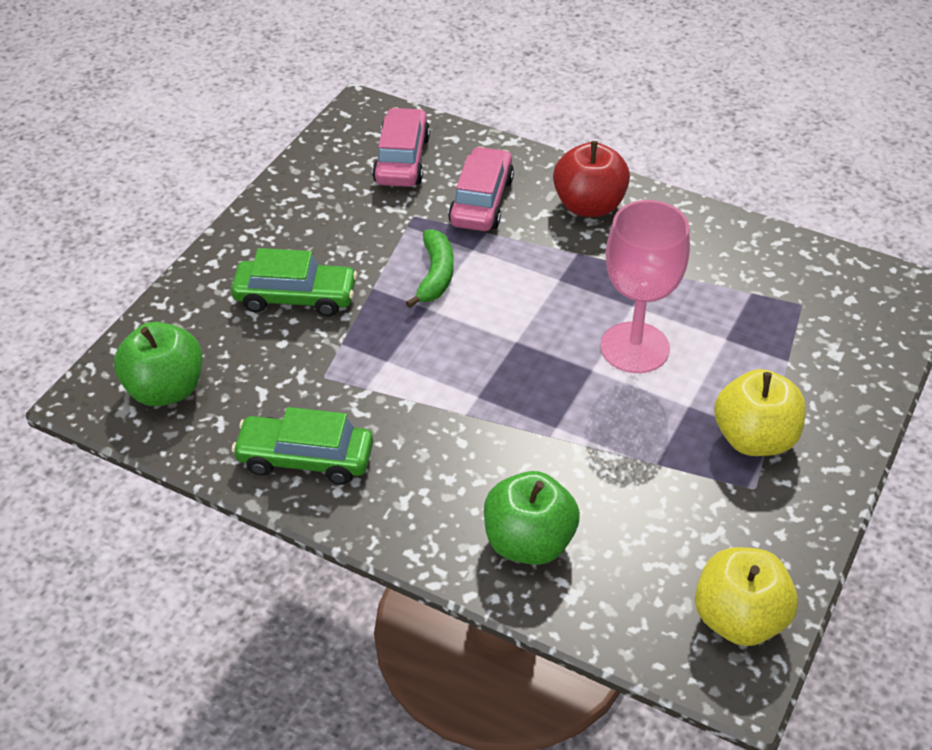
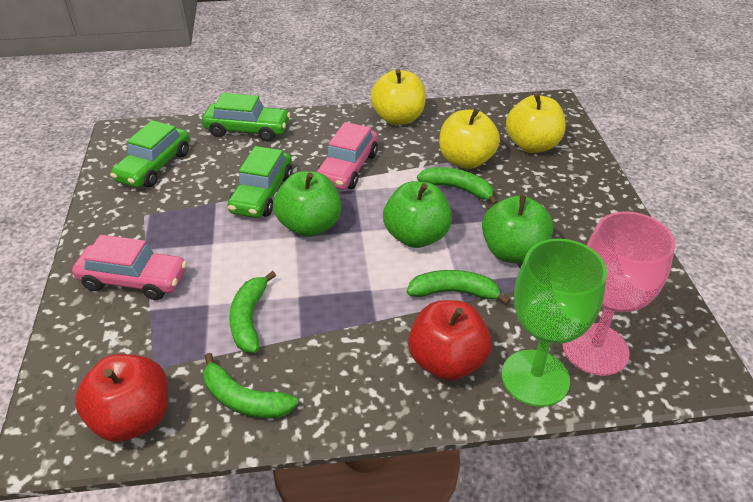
green apple: 2 -> 3
green banana: 1 -> 4
green car: 2 -> 3
green goblet: 0 -> 1
red apple: 1 -> 2
yellow apple: 2 -> 3

